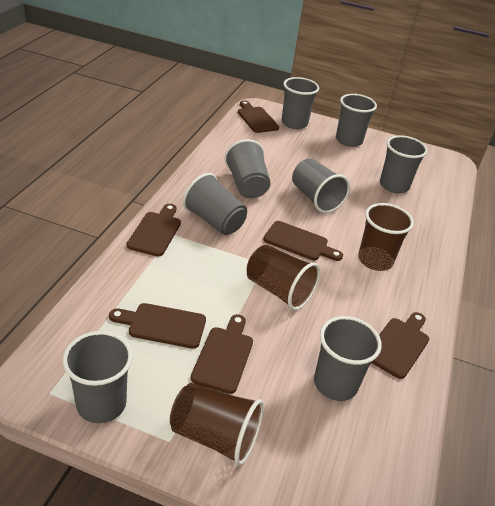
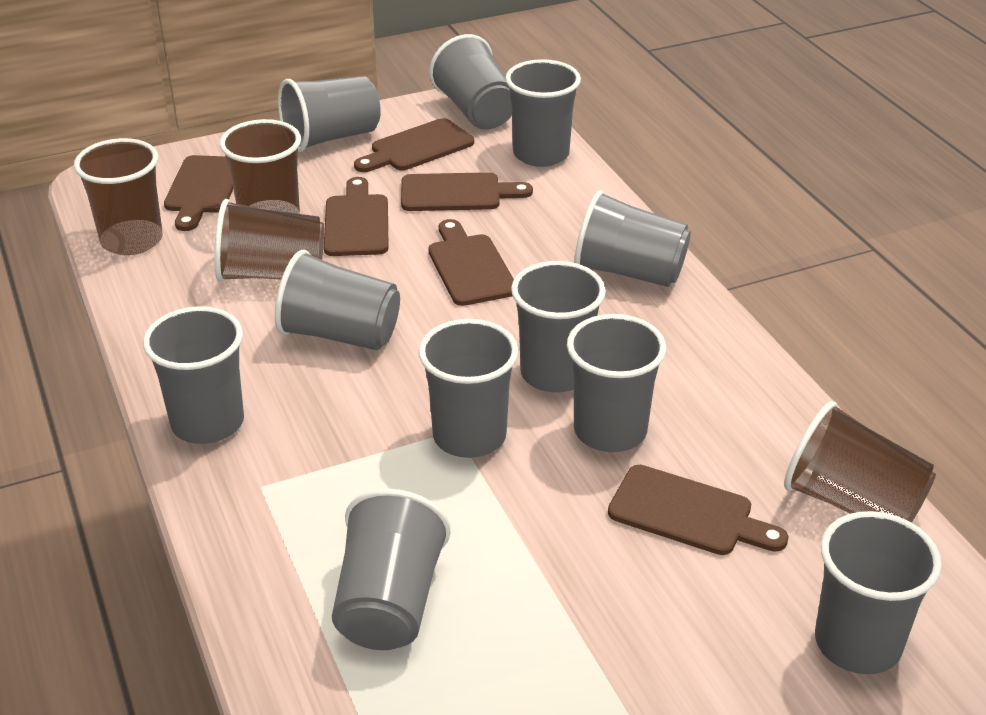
brown cup: 3 -> 4
grey cup: 8 -> 11

